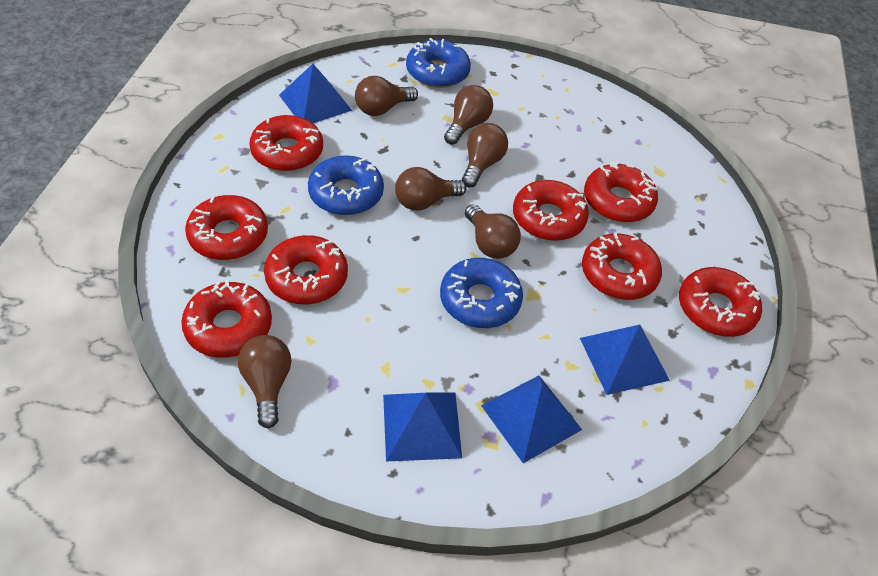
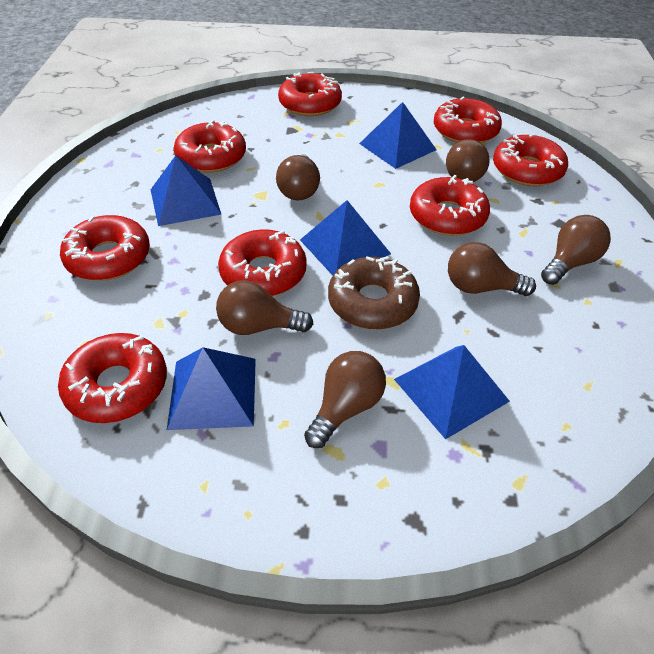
blue donut: 3 -> 0
blue pyramid: 4 -> 5
brown donut: 0 -> 1

